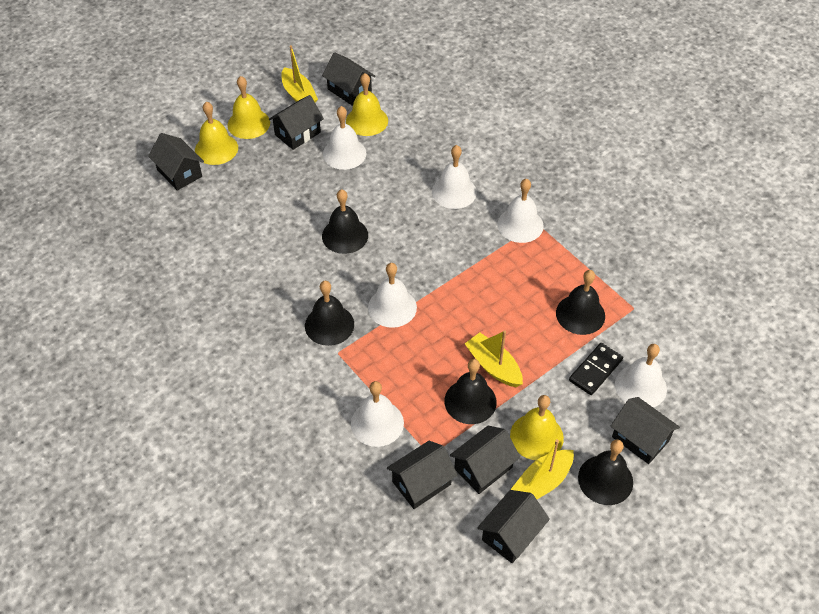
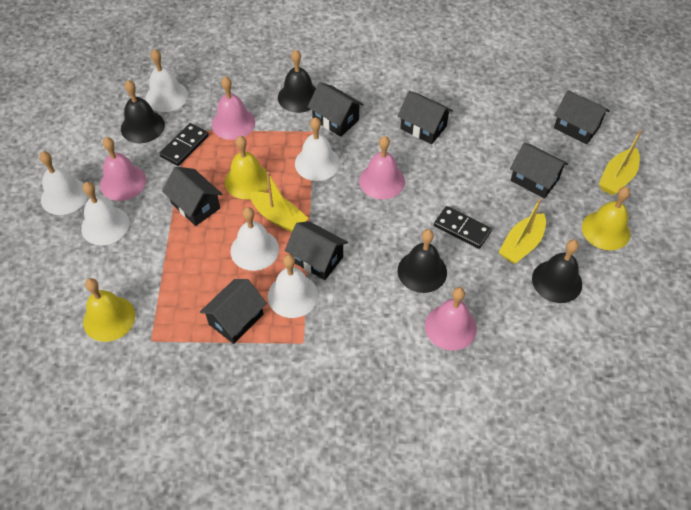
black bell: 5 -> 4
black domino: 1 -> 2
pink bell: 0 -> 4
yellow bell: 4 -> 3

